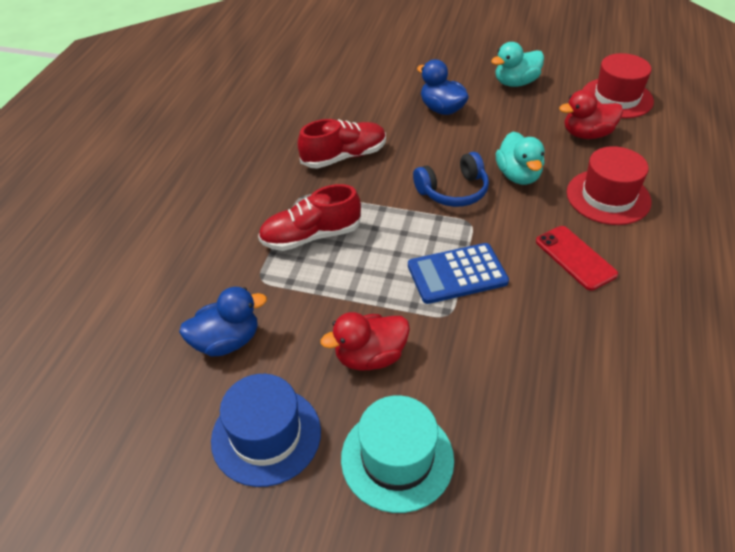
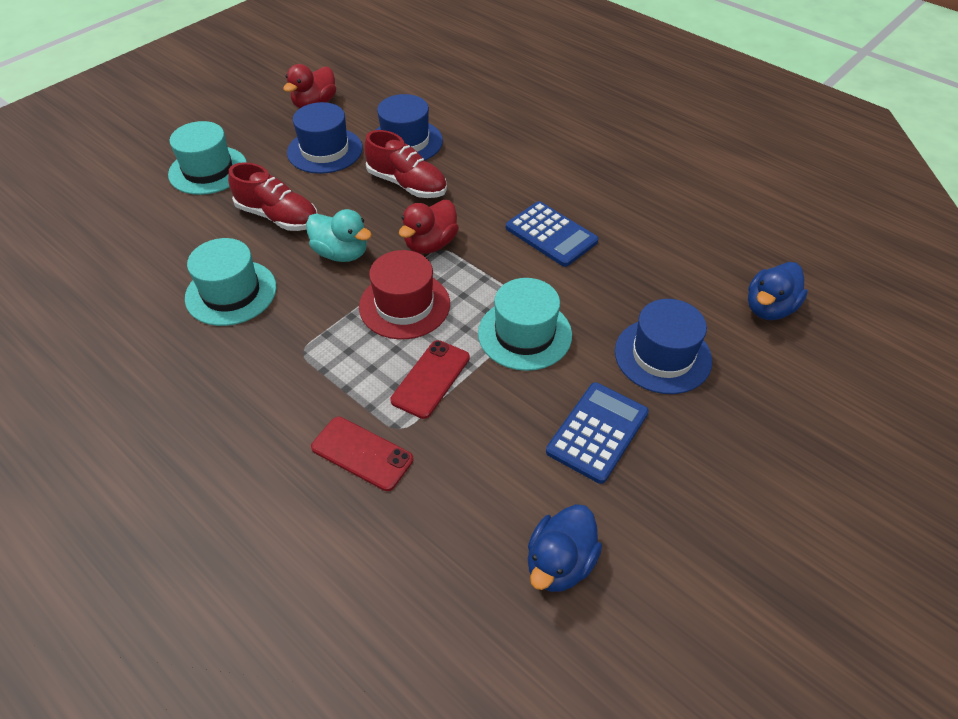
blue calculator: 1 -> 2
blue hat: 1 -> 3
blue headphones: 1 -> 0
red hat: 2 -> 1
red phone: 1 -> 2
turquoise duck: 2 -> 1
turquoise hat: 1 -> 3

